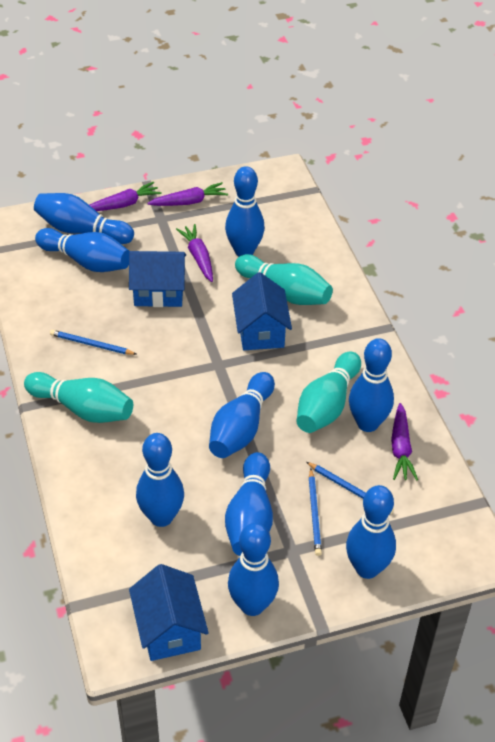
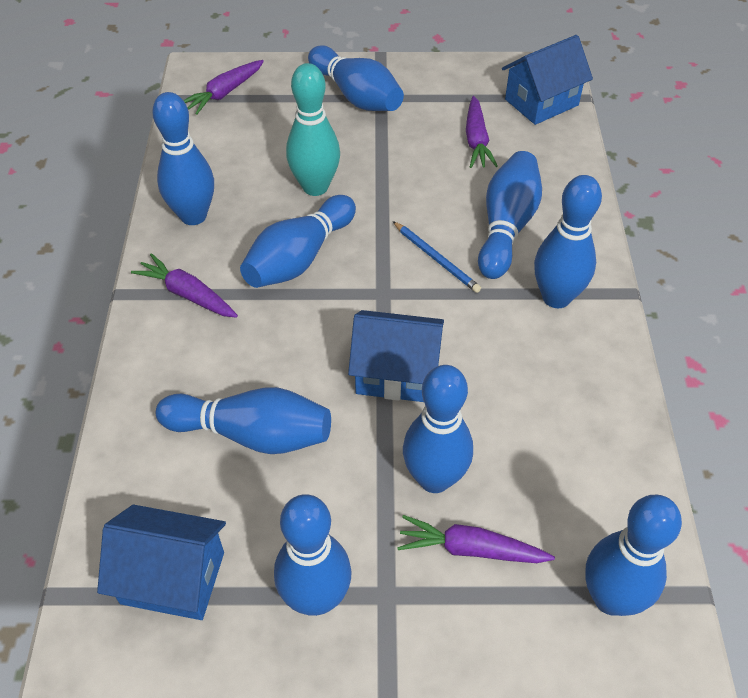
blue pencil: 3 -> 1
turquoise bowling pin: 3 -> 1

